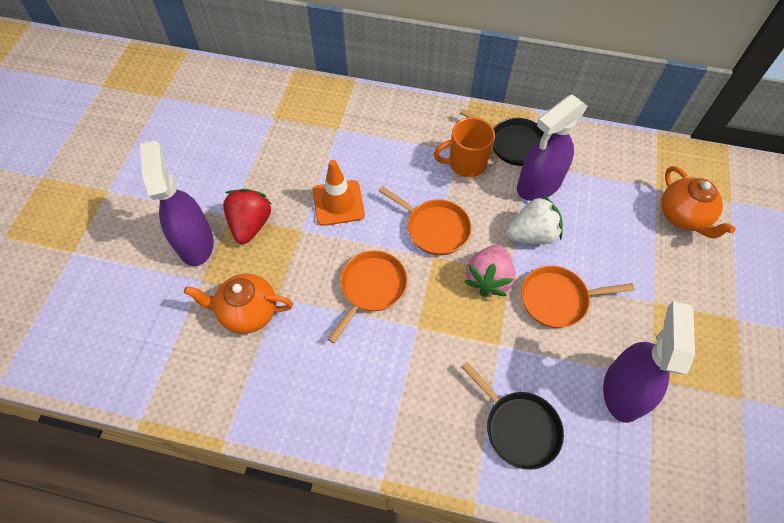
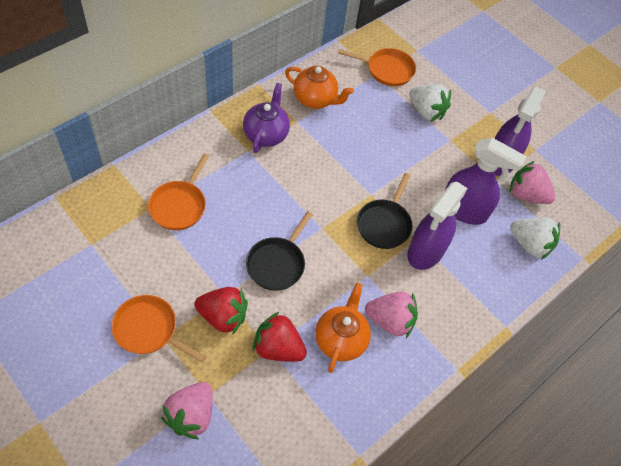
orange mug: 1 -> 0
orange traffic cone: 1 -> 0
pink strawberry: 1 -> 3
purple teapot: 0 -> 1
red strawberry: 1 -> 2
white strawberry: 1 -> 2

